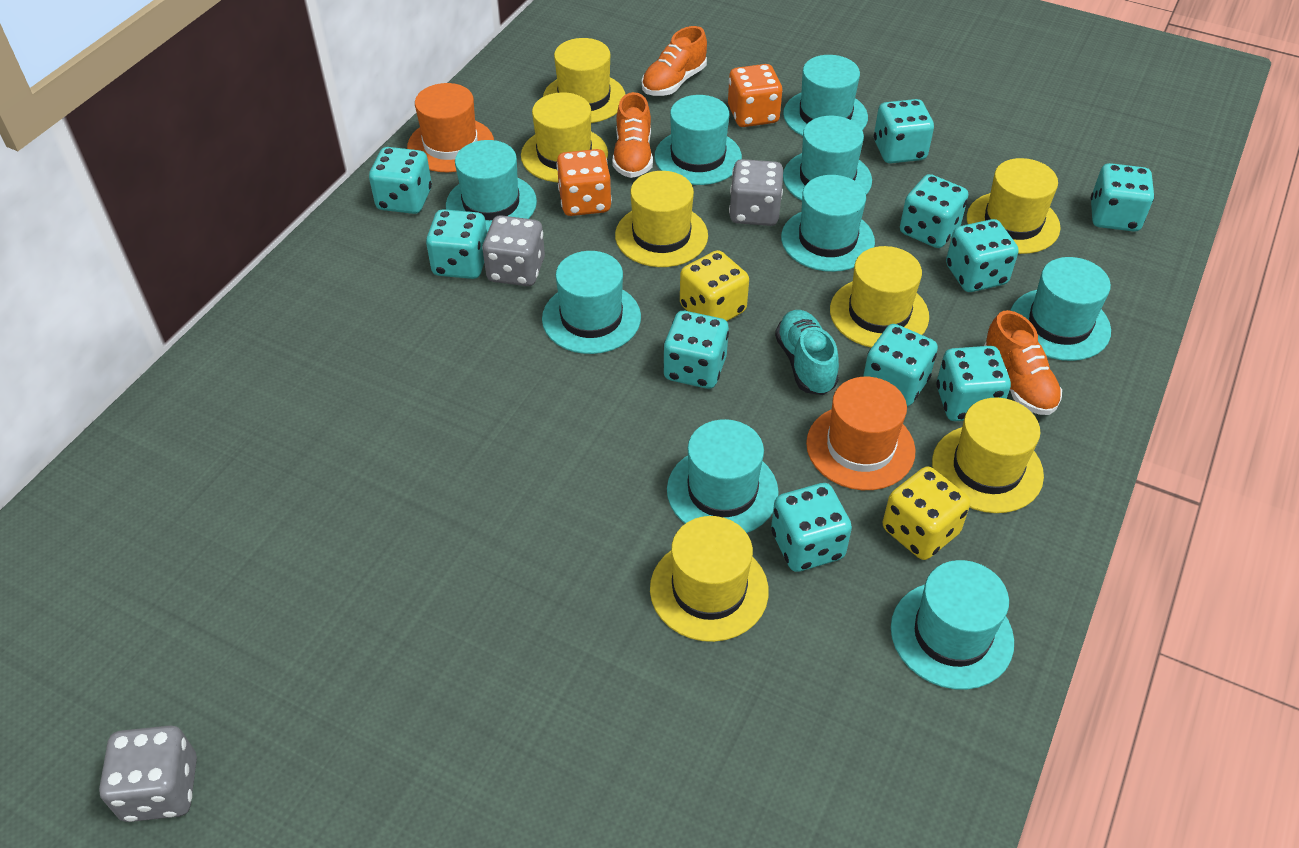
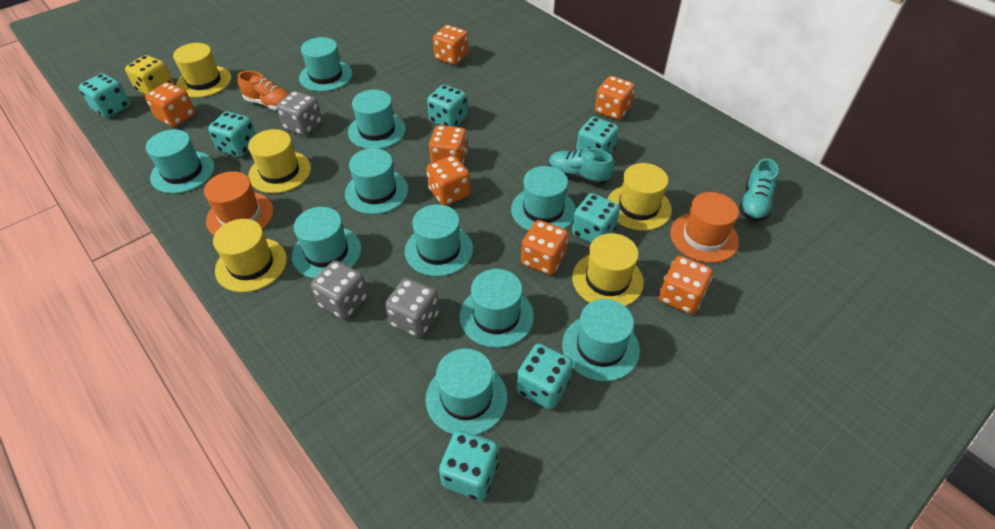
orange dice: 2 -> 7
orange shoe: 3 -> 1
turquoise dice: 10 -> 7
turquoise hat: 9 -> 10
turquoise shoe: 1 -> 2
yellow dice: 2 -> 1
yellow hat: 7 -> 5

